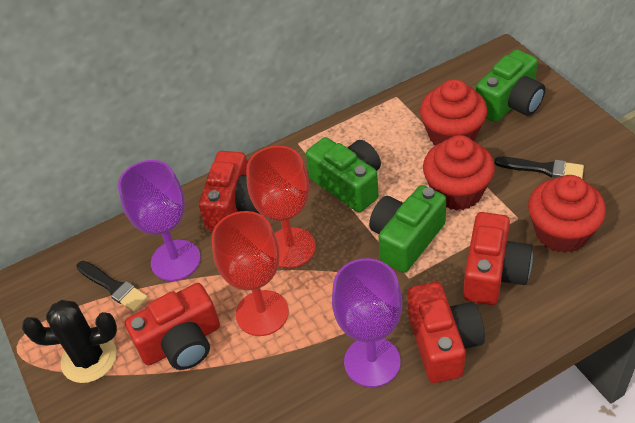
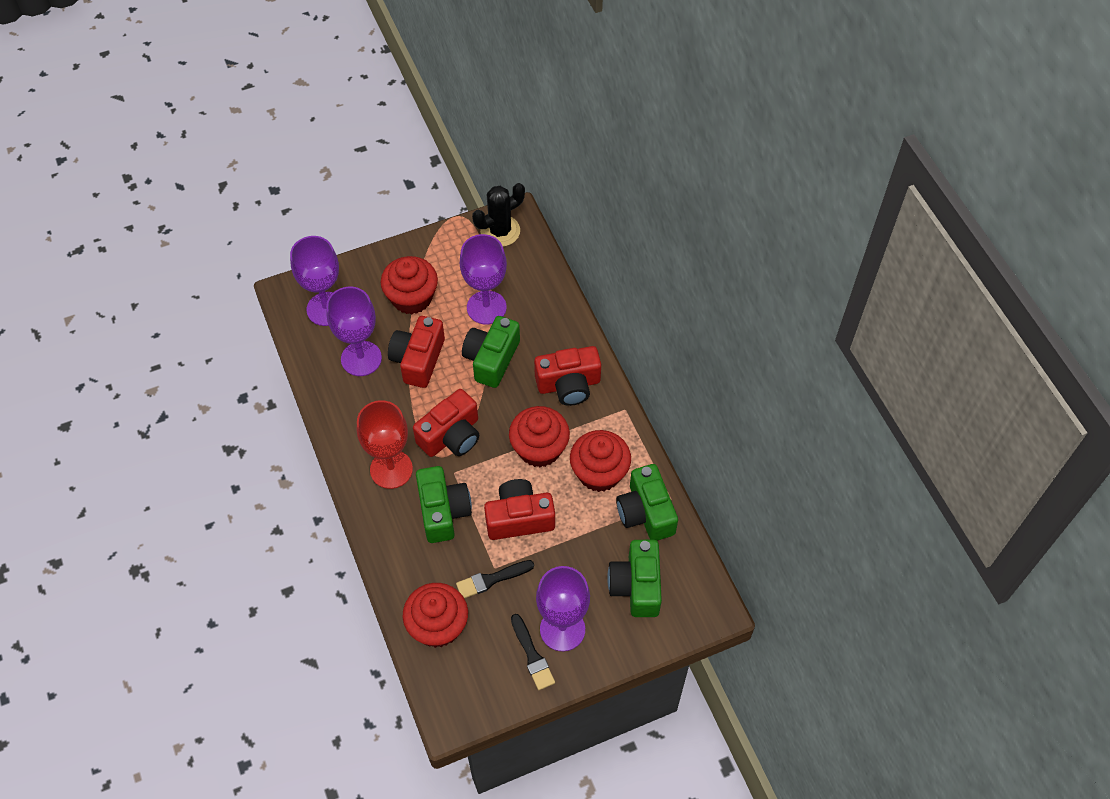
green camera: 3 -> 4
purple goblet: 2 -> 4
red cupcake: 3 -> 4
red goblet: 2 -> 1

